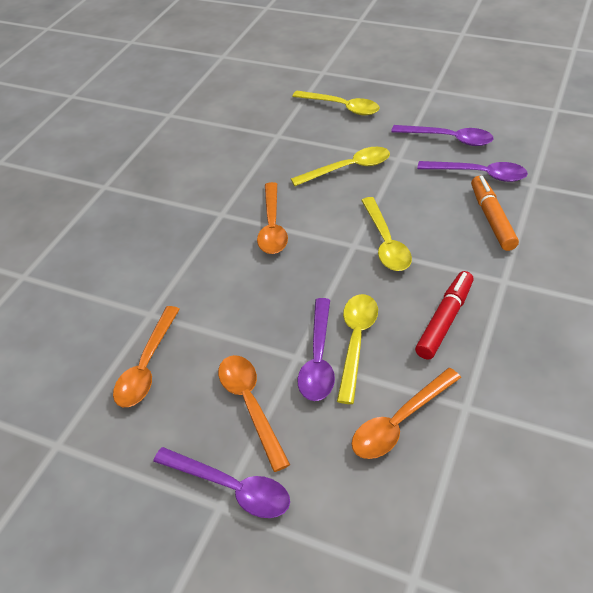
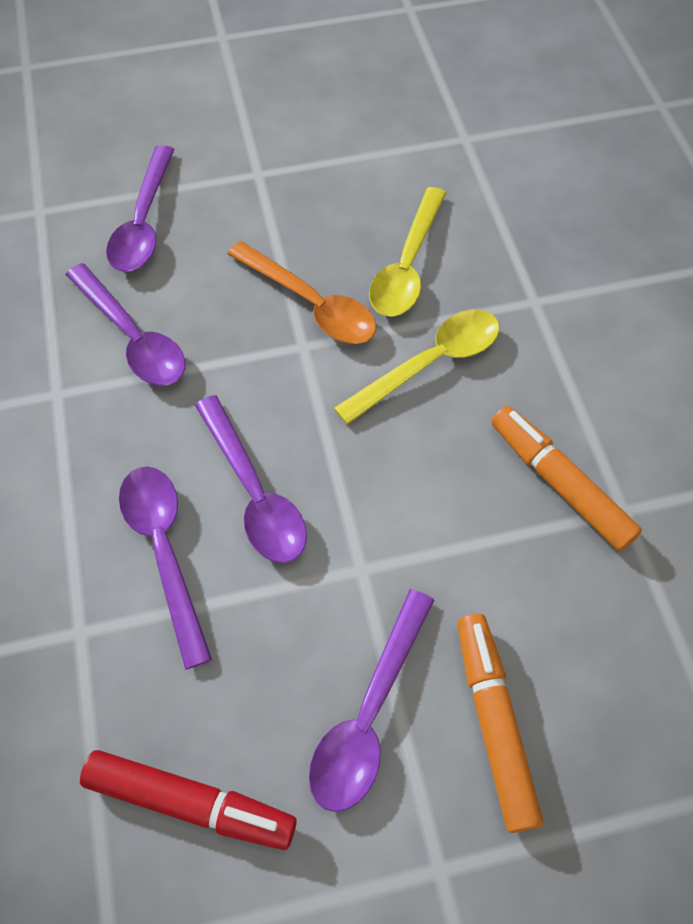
orange marker: 1 -> 2
orange spoon: 4 -> 1
purple spoon: 4 -> 5
yellow spoon: 4 -> 2

